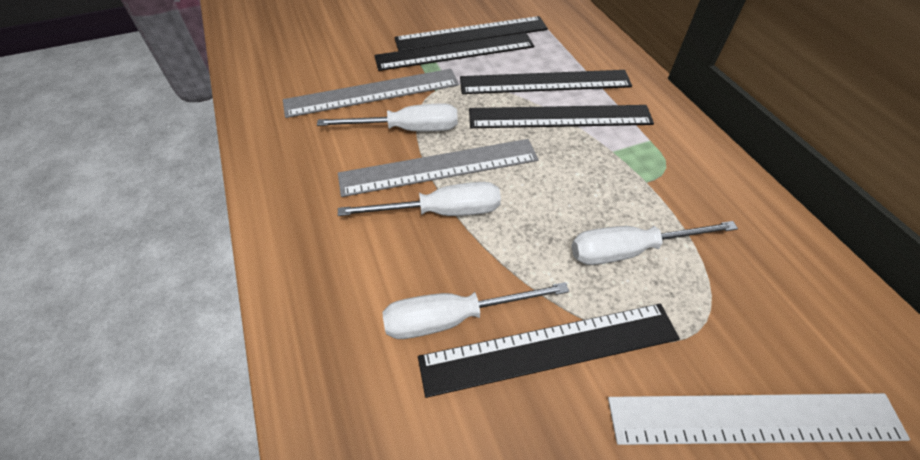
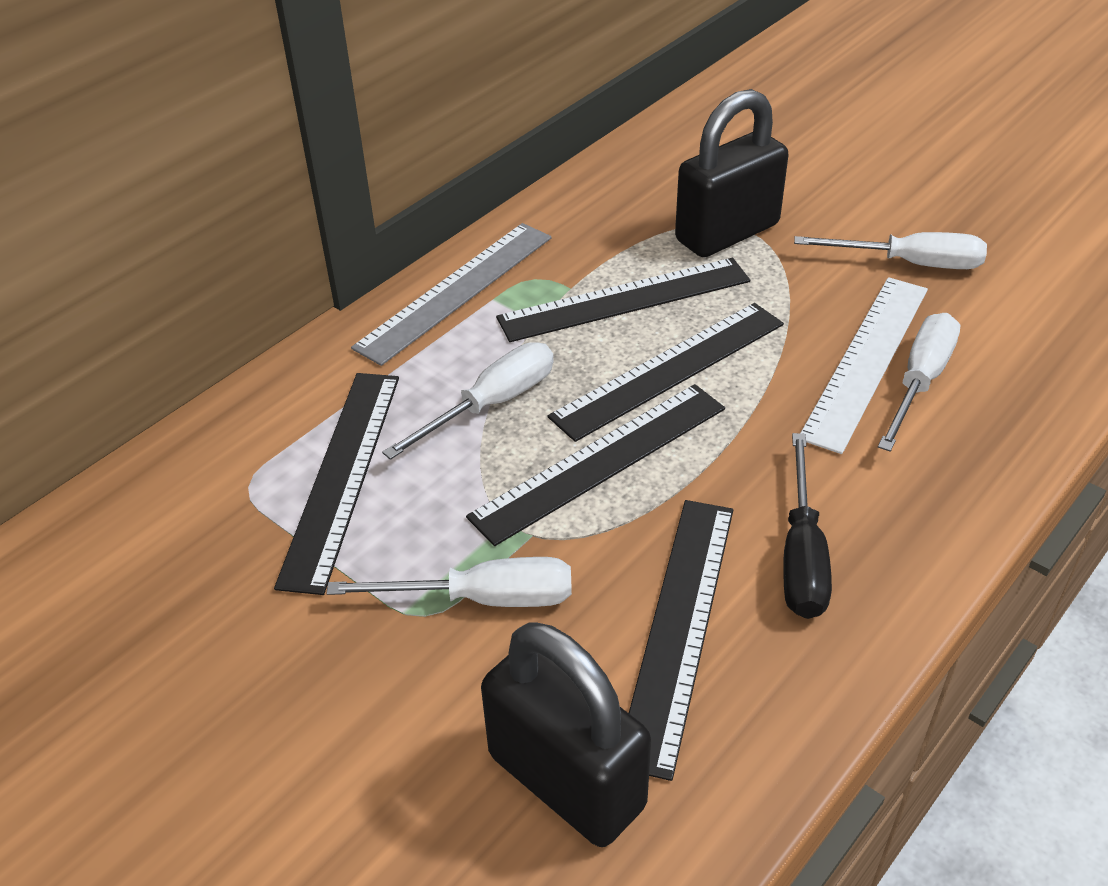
black padlock: 0 -> 2
black screwdriver: 0 -> 1
grey ruler: 2 -> 1

